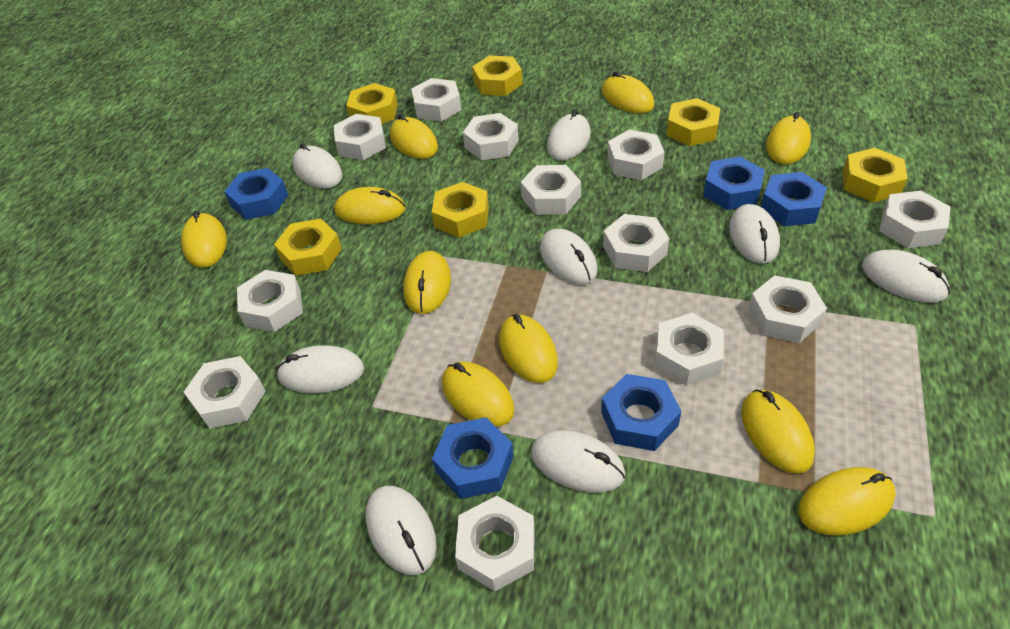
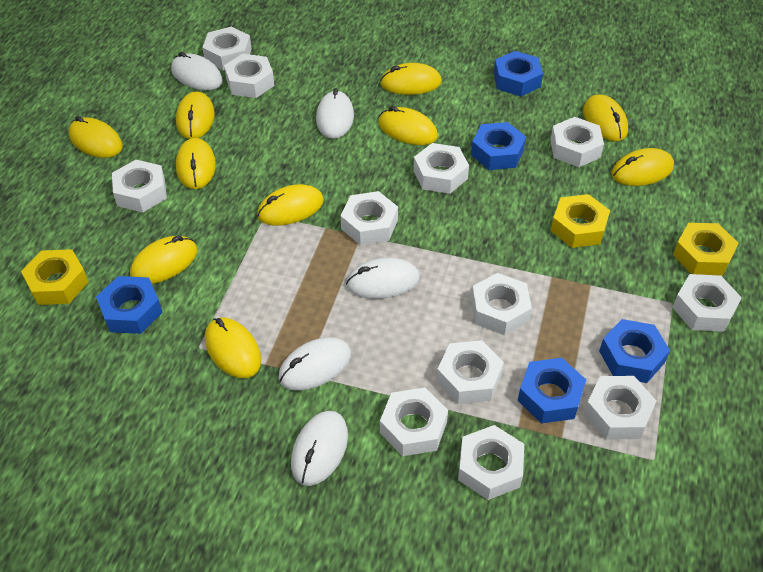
white mouse: 8 -> 5
yellow nut: 6 -> 3

